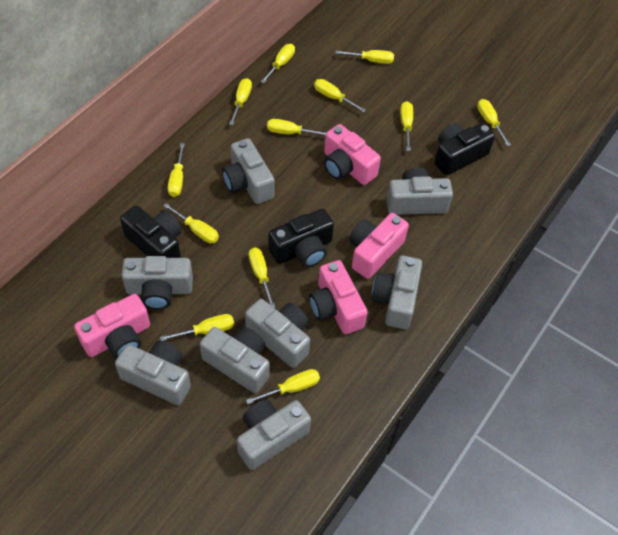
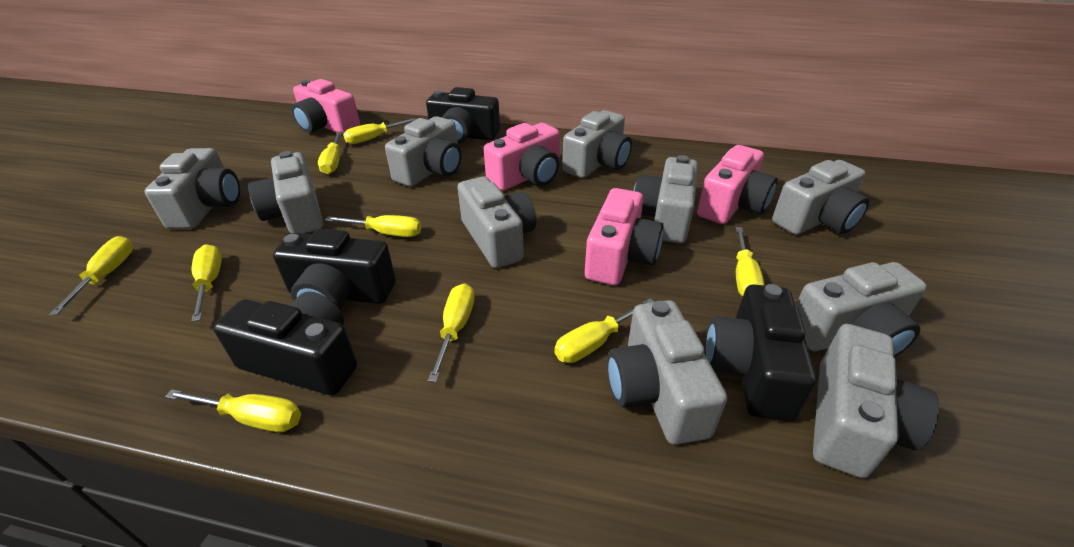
black camera: 3 -> 4
grey camera: 8 -> 10
yellow screwdriver: 12 -> 9

